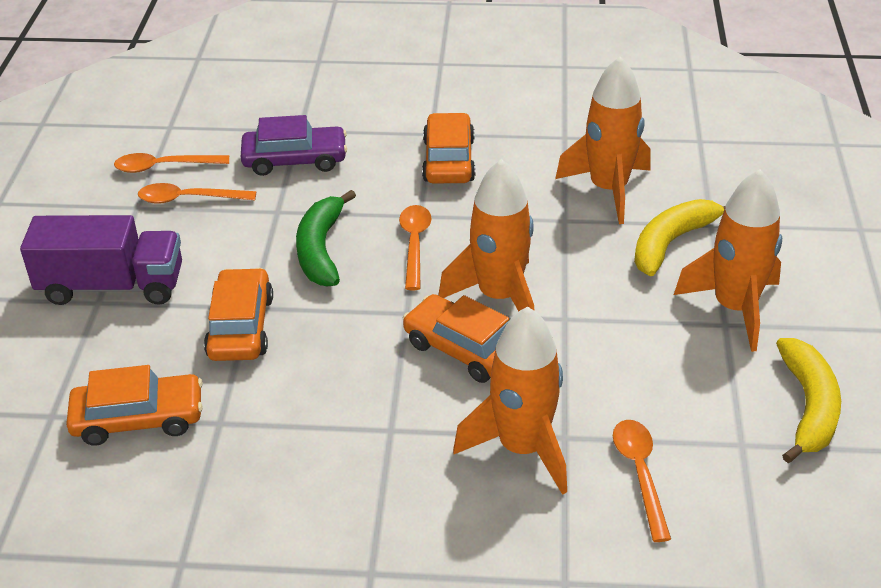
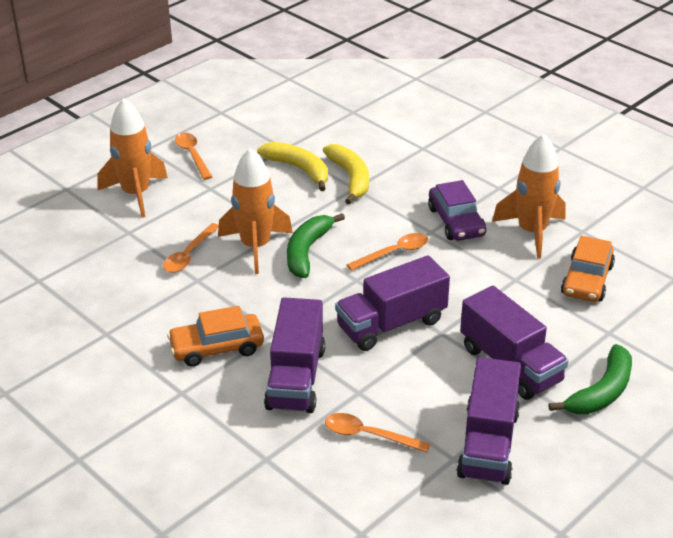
green banana: 1 -> 2
orange car: 4 -> 2
orange rocket: 4 -> 3
purple truck: 1 -> 4

